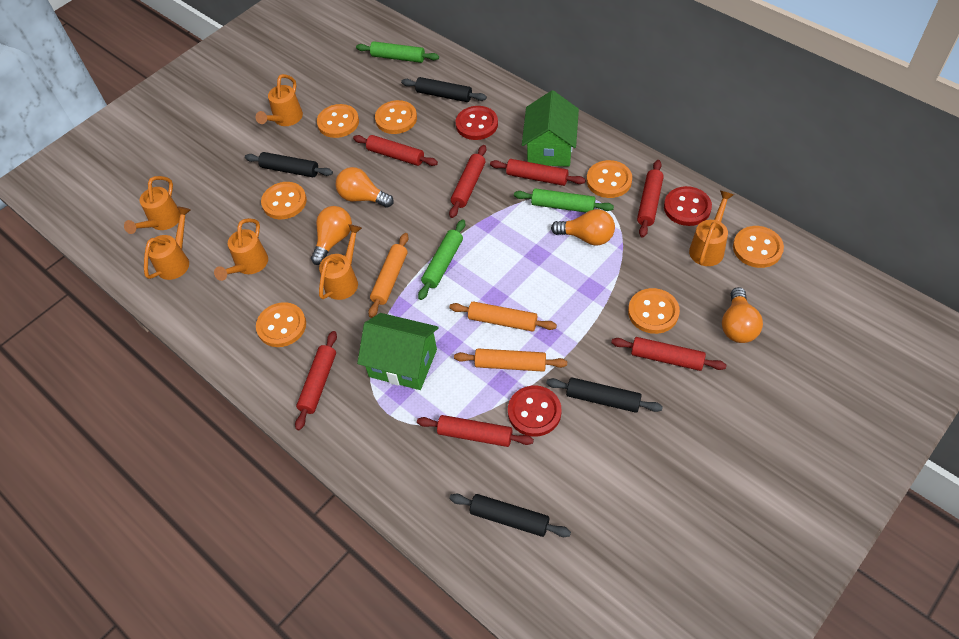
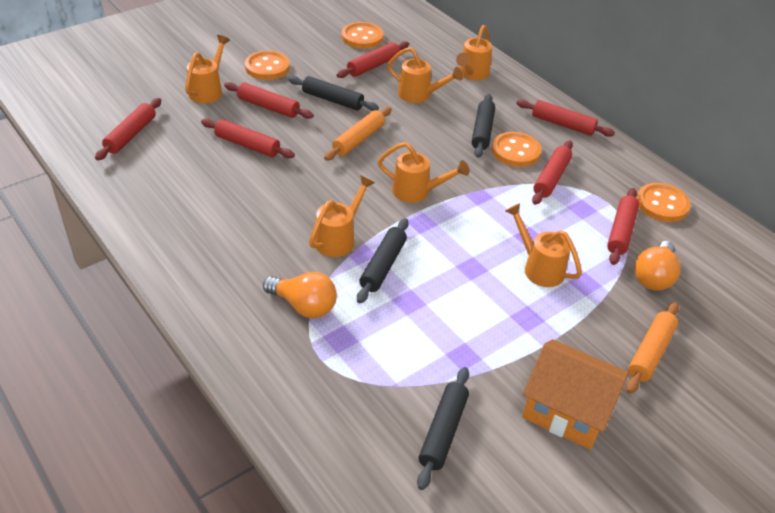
green house: 2 -> 0
green rolling pin: 3 -> 0
orange button: 7 -> 4
orange house: 0 -> 1
orange light bulb: 4 -> 2
orange rolling pin: 3 -> 2
red button: 3 -> 0

